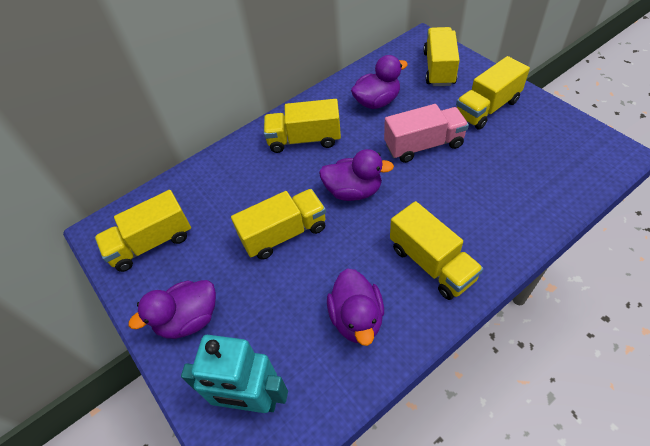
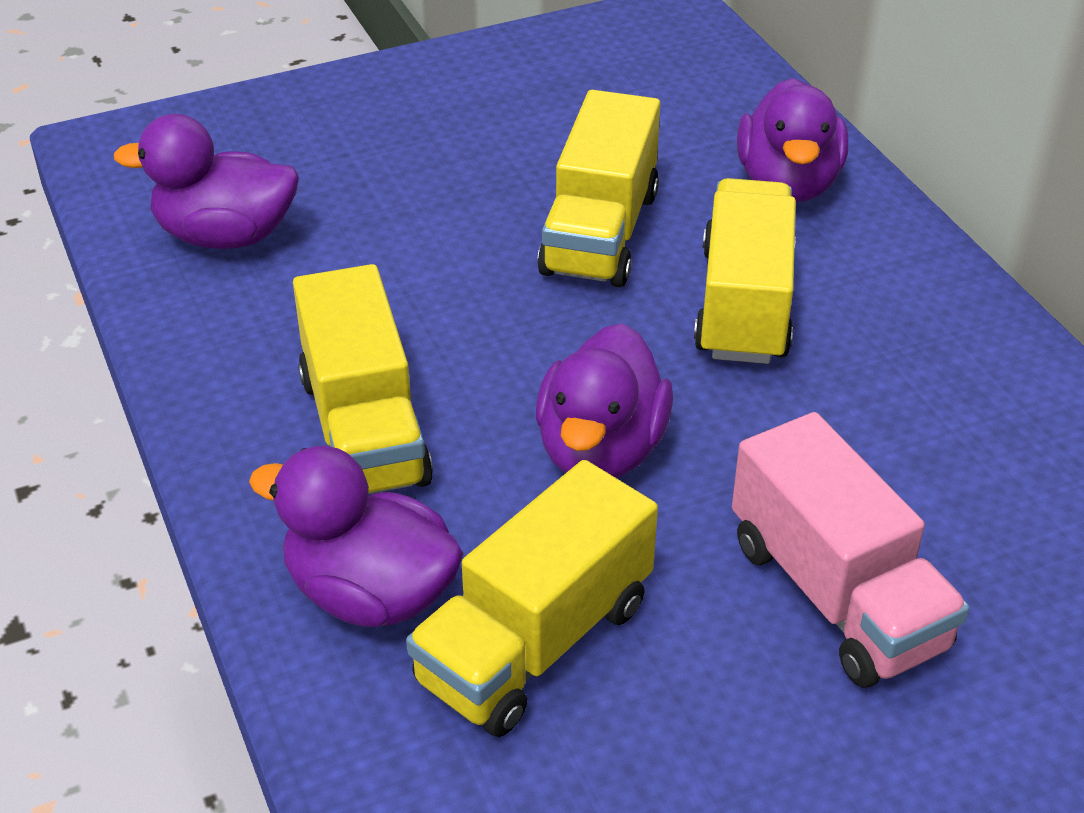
turquoise robot: 1 -> 0
yellow truck: 6 -> 4

